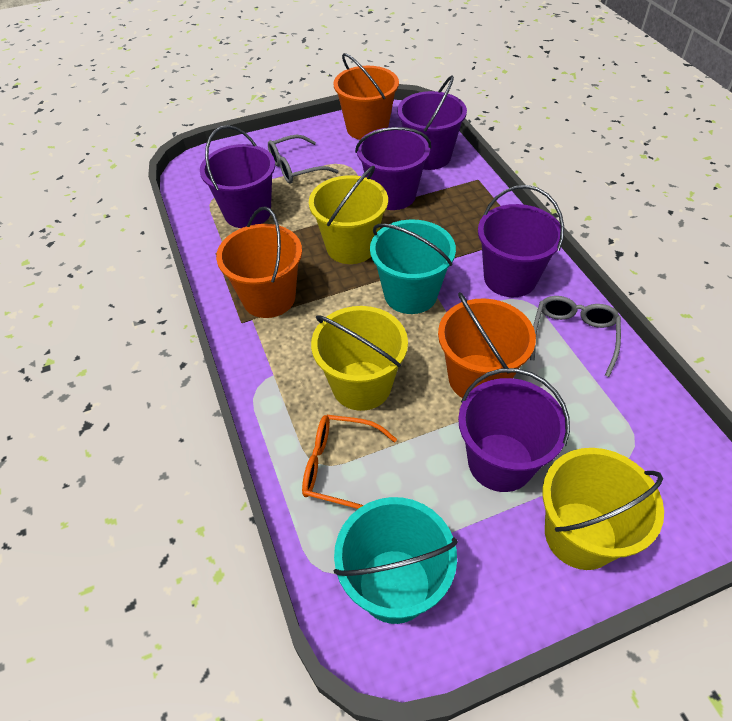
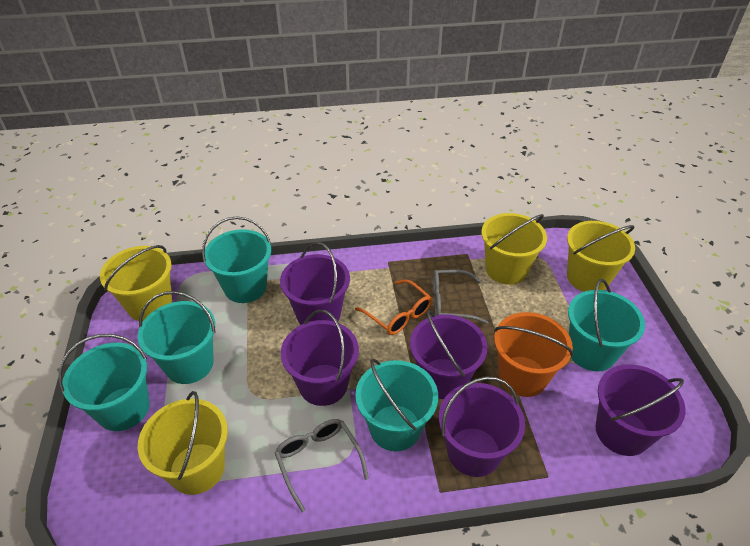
orange bucket: 3 -> 1
turquoise bucket: 2 -> 5
yellow bucket: 3 -> 4

